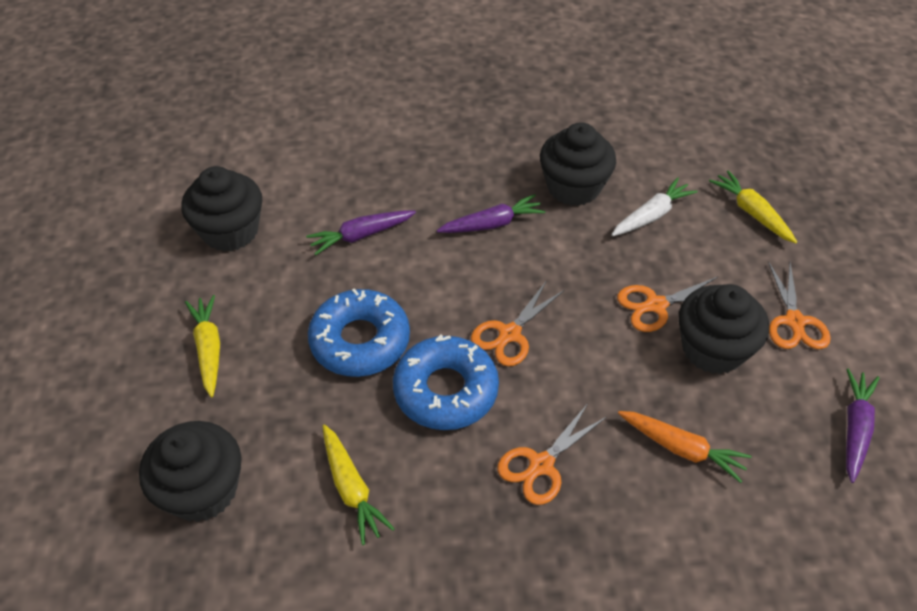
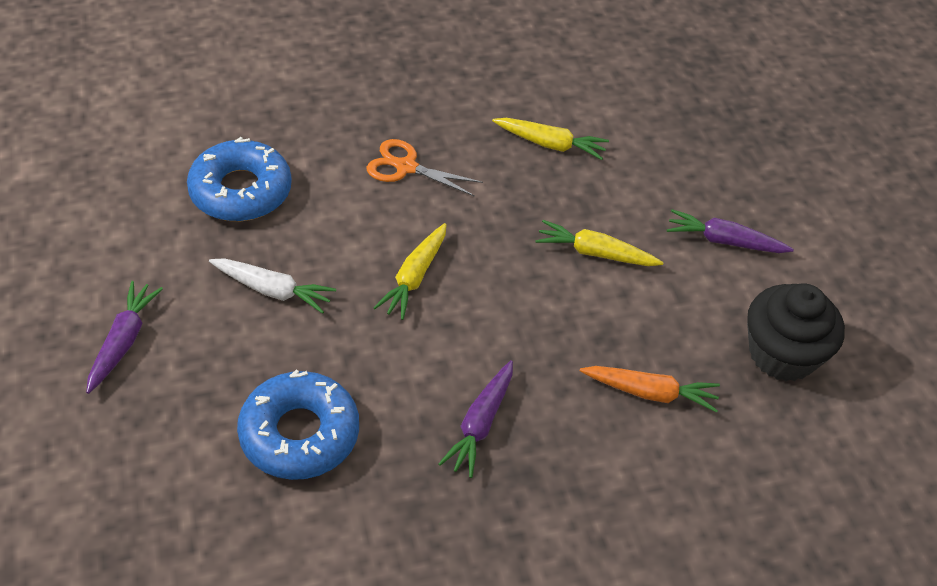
black cupcake: 4 -> 1
orange scissors: 4 -> 1

